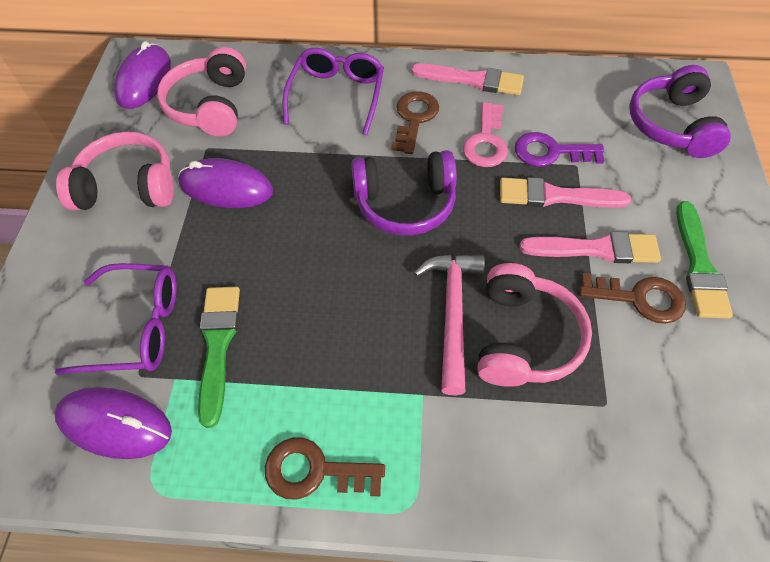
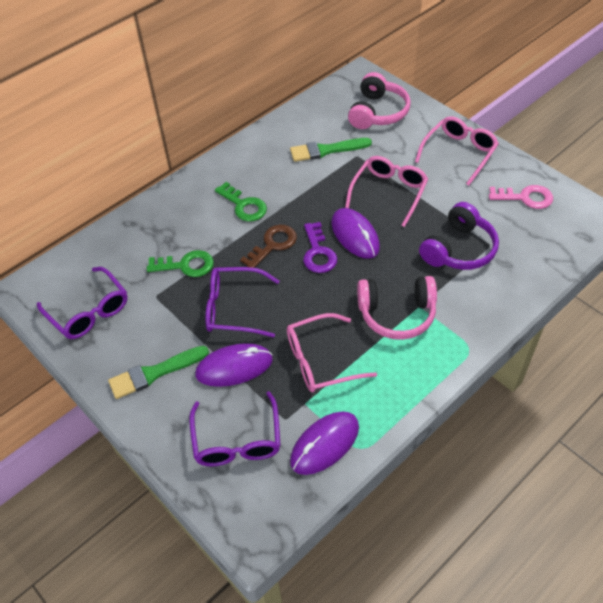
brown key: 3 -> 1
green key: 0 -> 2
pink brush: 3 -> 0
pink glasses: 0 -> 3
pink hammer: 1 -> 0
pink headphones: 3 -> 2
purple glasses: 2 -> 3
purple headphones: 2 -> 1

